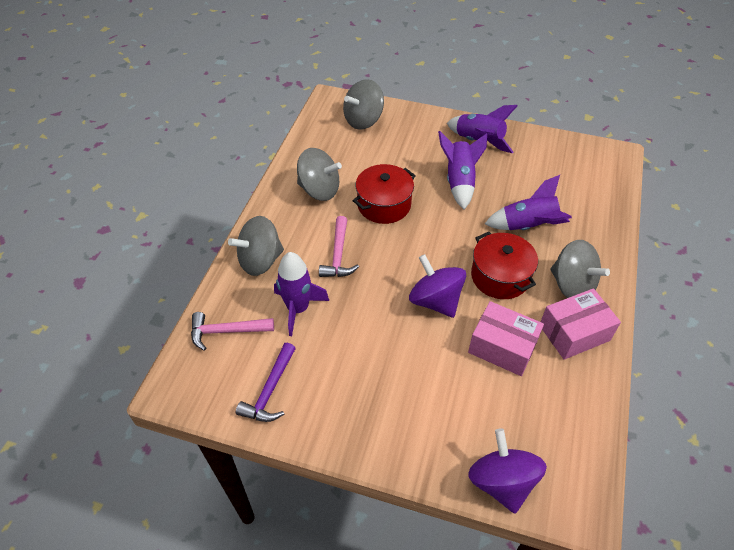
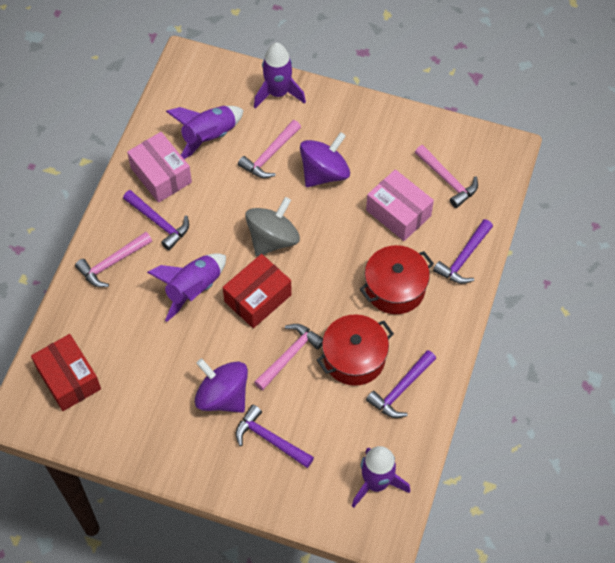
grey spinning top: 4 -> 1
pink hammer: 2 -> 4
purple hammer: 1 -> 4
red box: 0 -> 2

